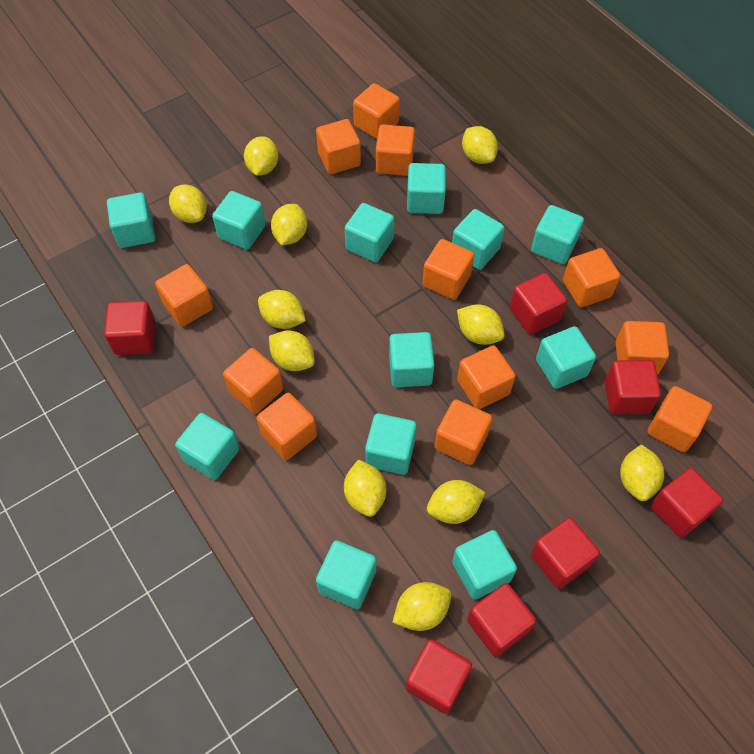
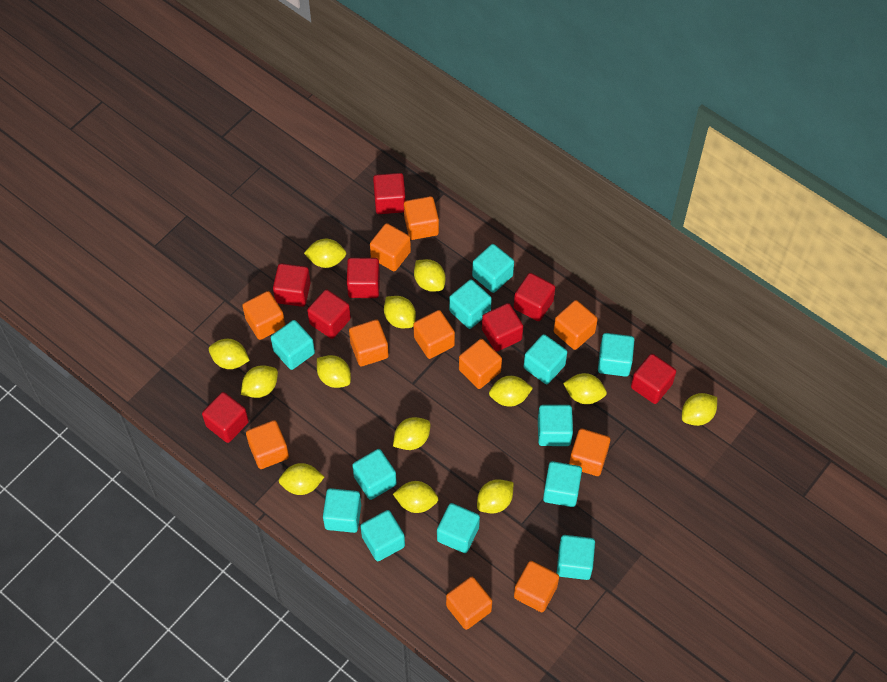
orange cube: 12 -> 11
red cube: 7 -> 8
yellow lemon: 11 -> 13

